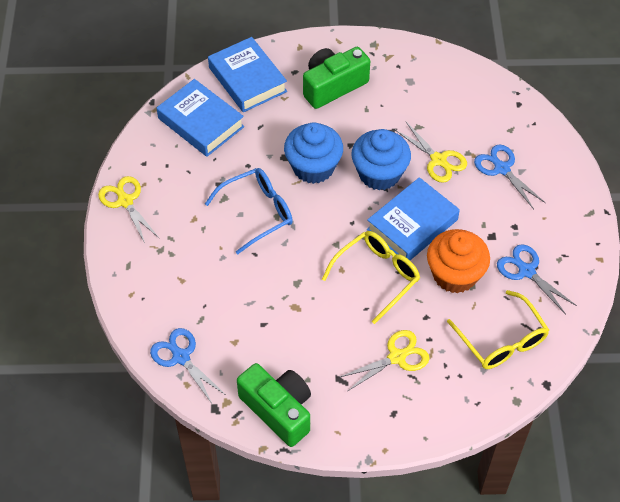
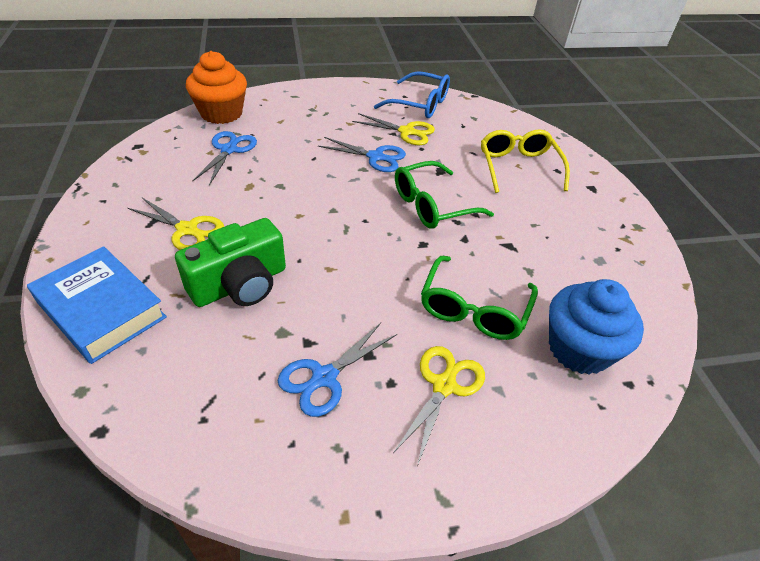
blue book: 3 -> 1
blue cupcake: 2 -> 1
green camera: 2 -> 1
green glasses: 0 -> 2
yellow glasses: 2 -> 1

